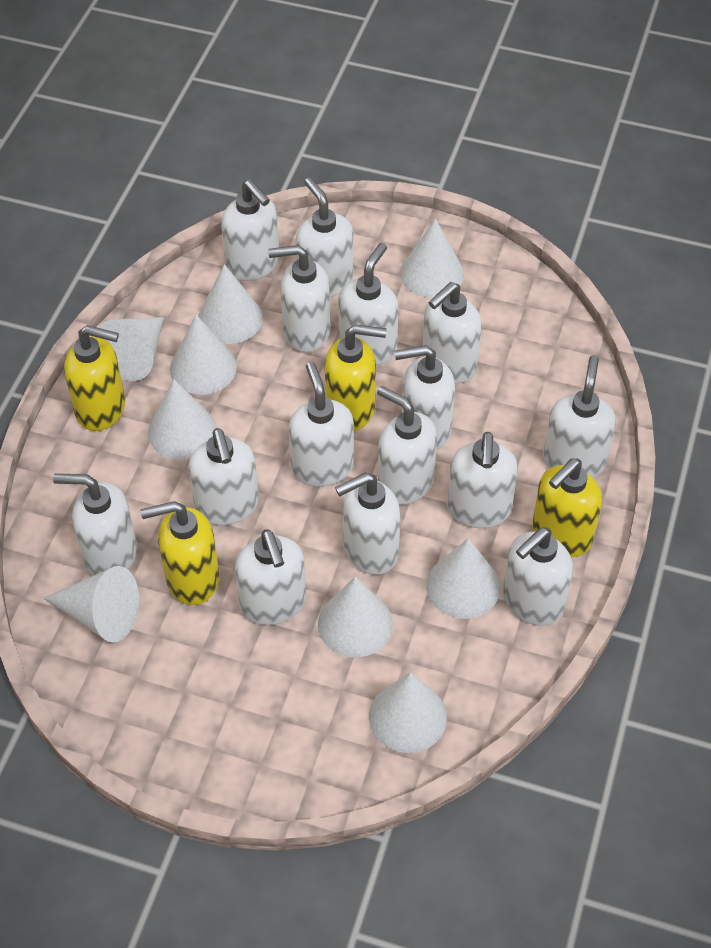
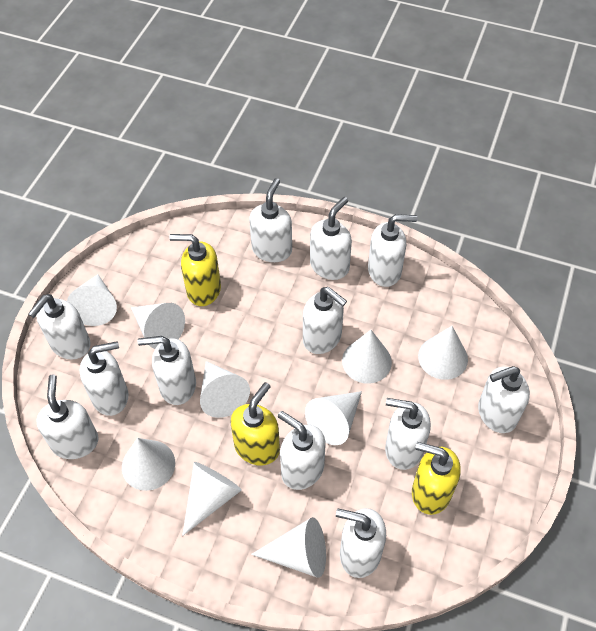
white soap dispenser: 15 -> 12
yellow soap dispenser: 4 -> 3

